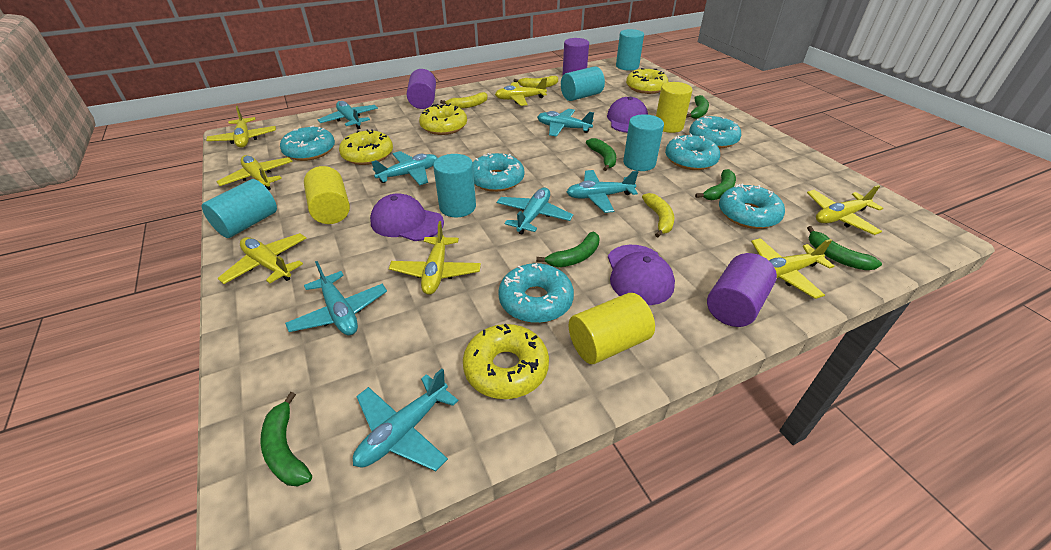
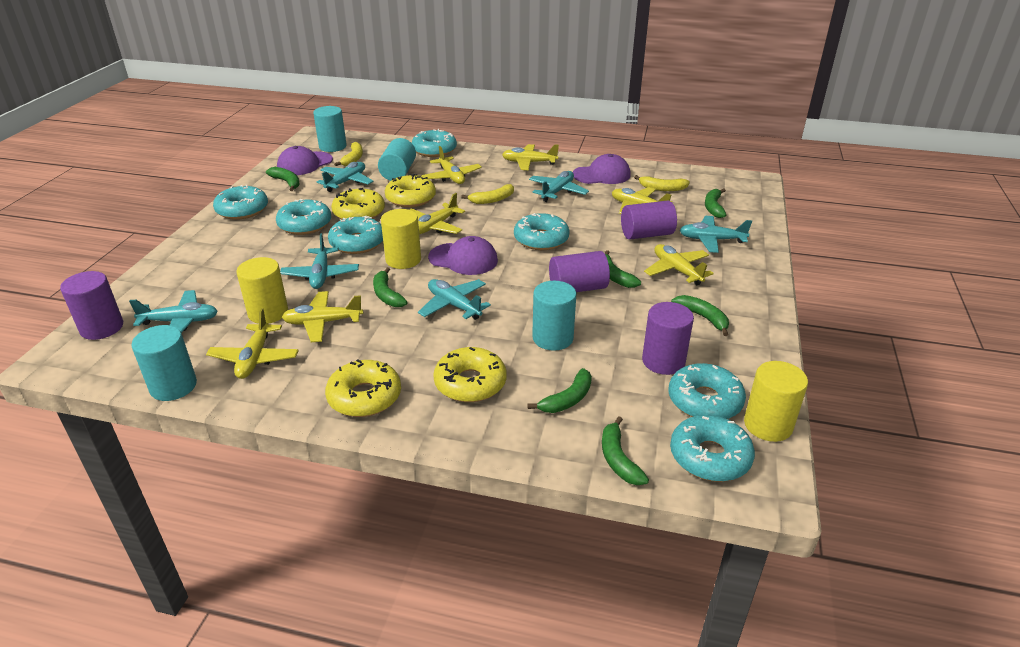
green banana: 6 -> 7
purple cylinder: 3 -> 4
turquoise cylinder: 5 -> 4
turquoise donut: 6 -> 7
turquoise plane: 7 -> 6

